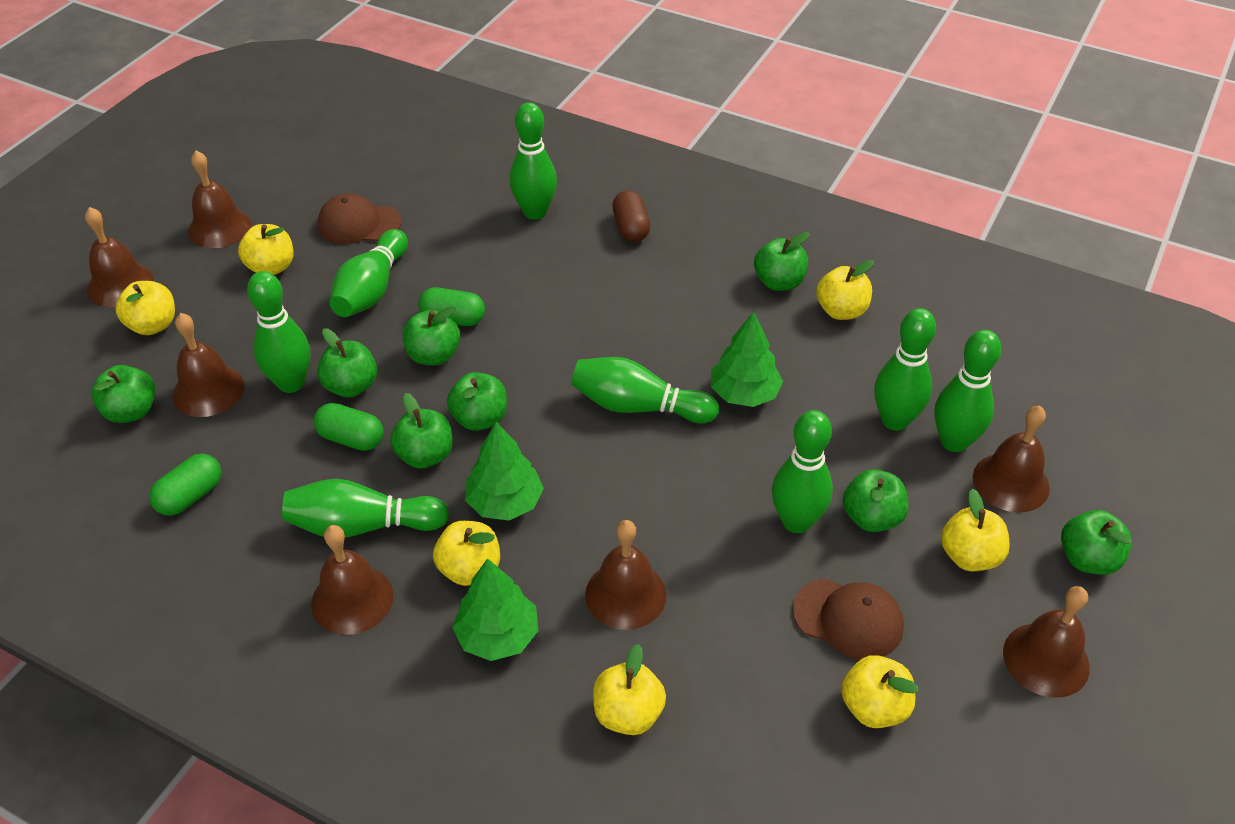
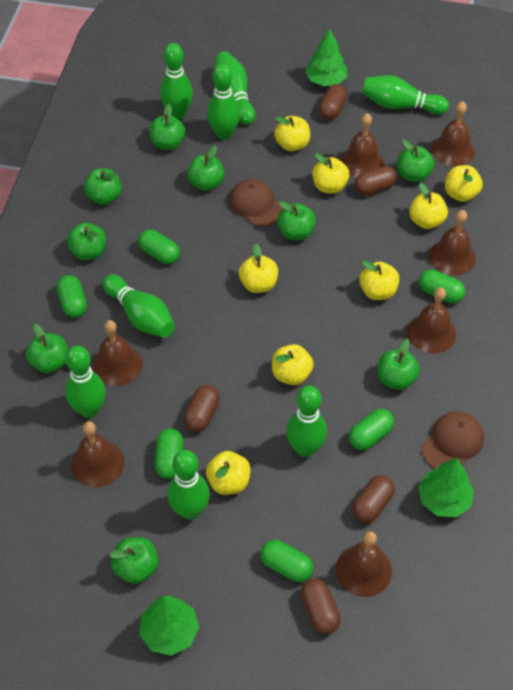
brown capsule: 1 -> 5
green apple: 8 -> 9
green capsule: 3 -> 6
yellow apple: 7 -> 8

